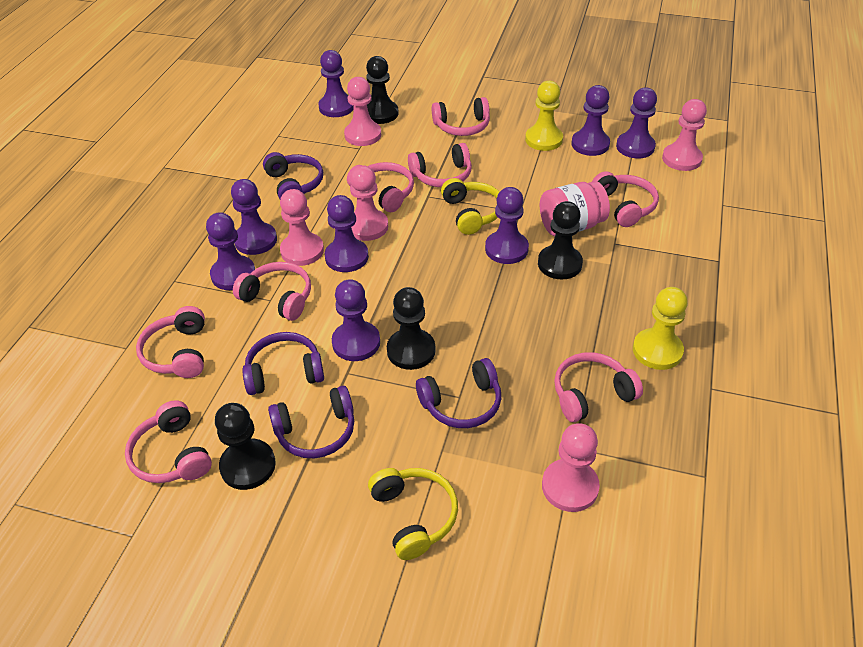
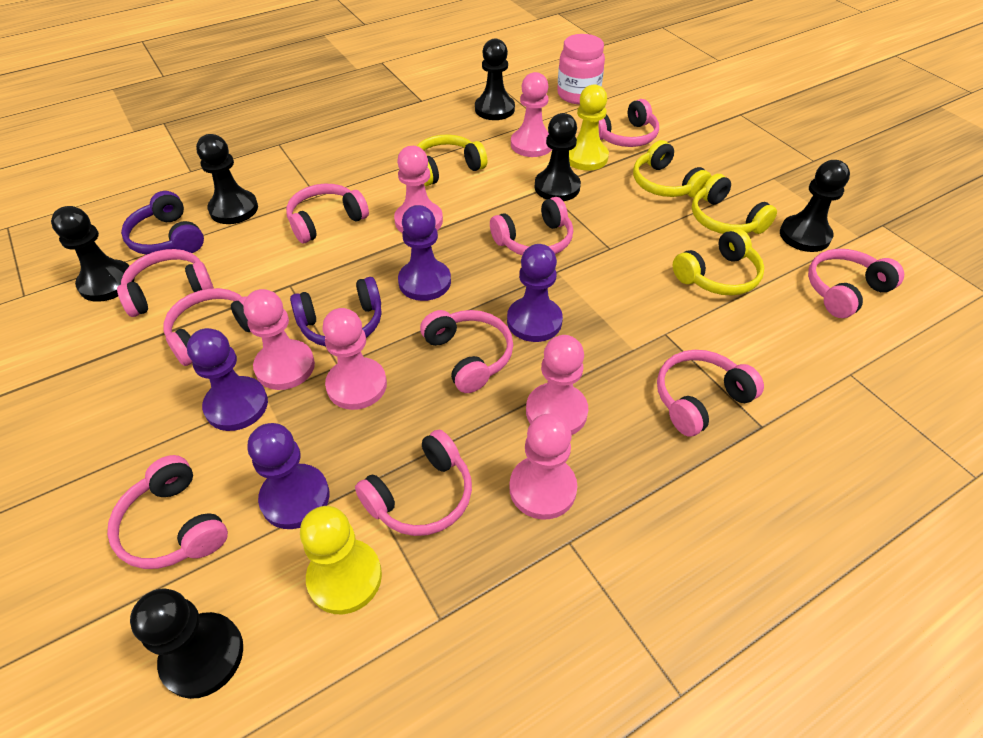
black pawn: 4 -> 6
pink headphones: 8 -> 10
pink pawn: 5 -> 6
purple headphones: 4 -> 2
purple pawn: 8 -> 4
yellow headphones: 2 -> 4

